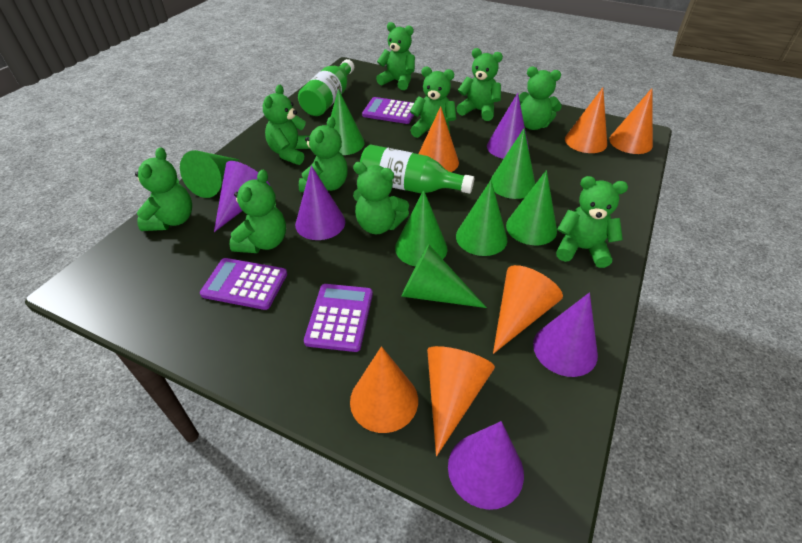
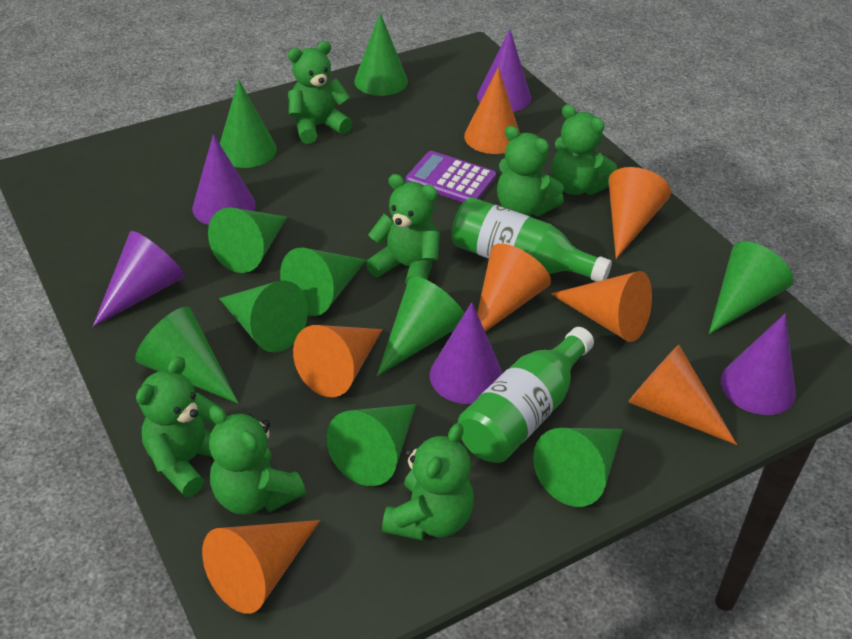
green cone: 7 -> 10
green teddy bear: 10 -> 7
orange cone: 6 -> 7
purple calculator: 3 -> 1

